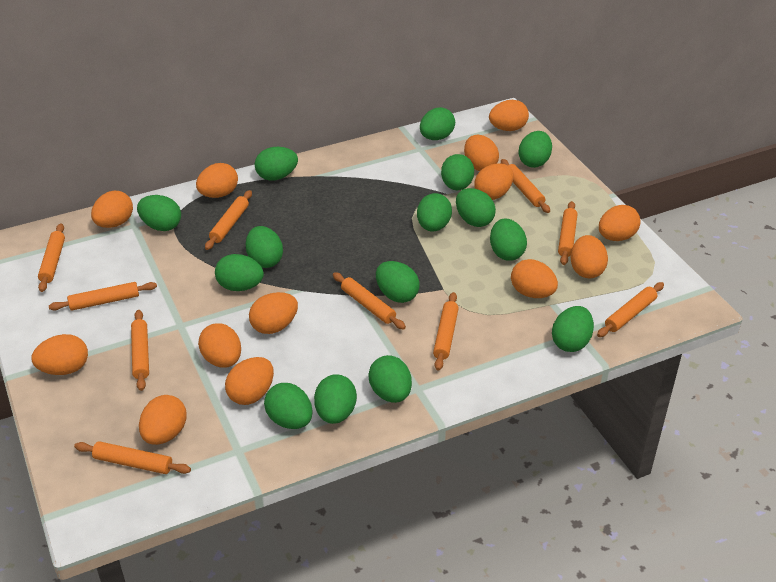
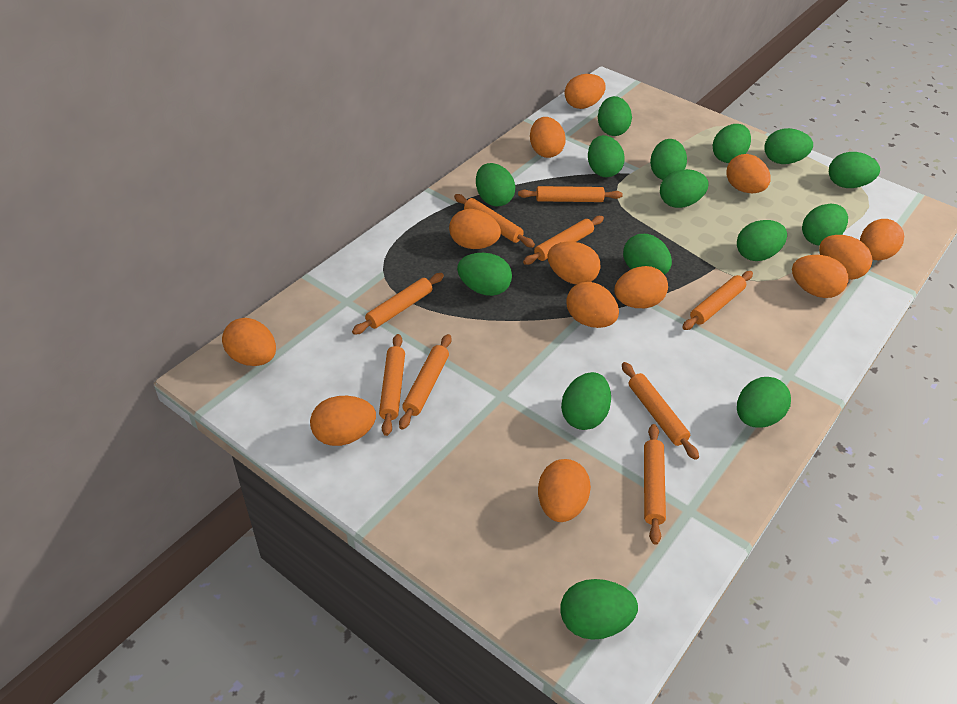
orange rolling pin: 10 -> 9

